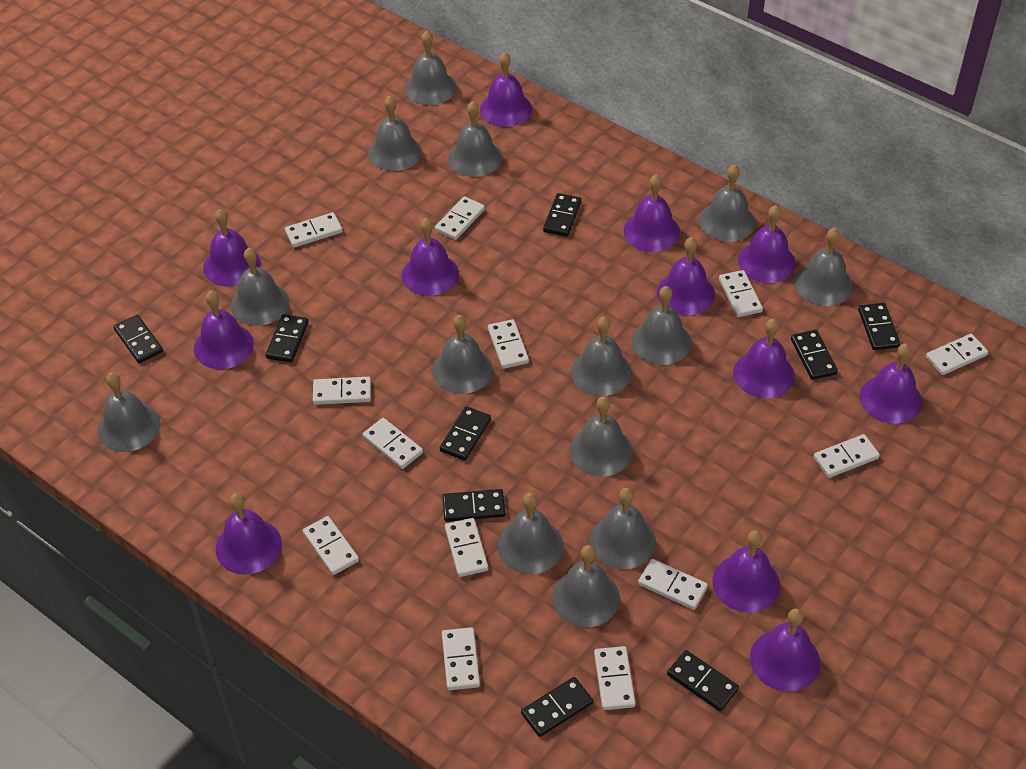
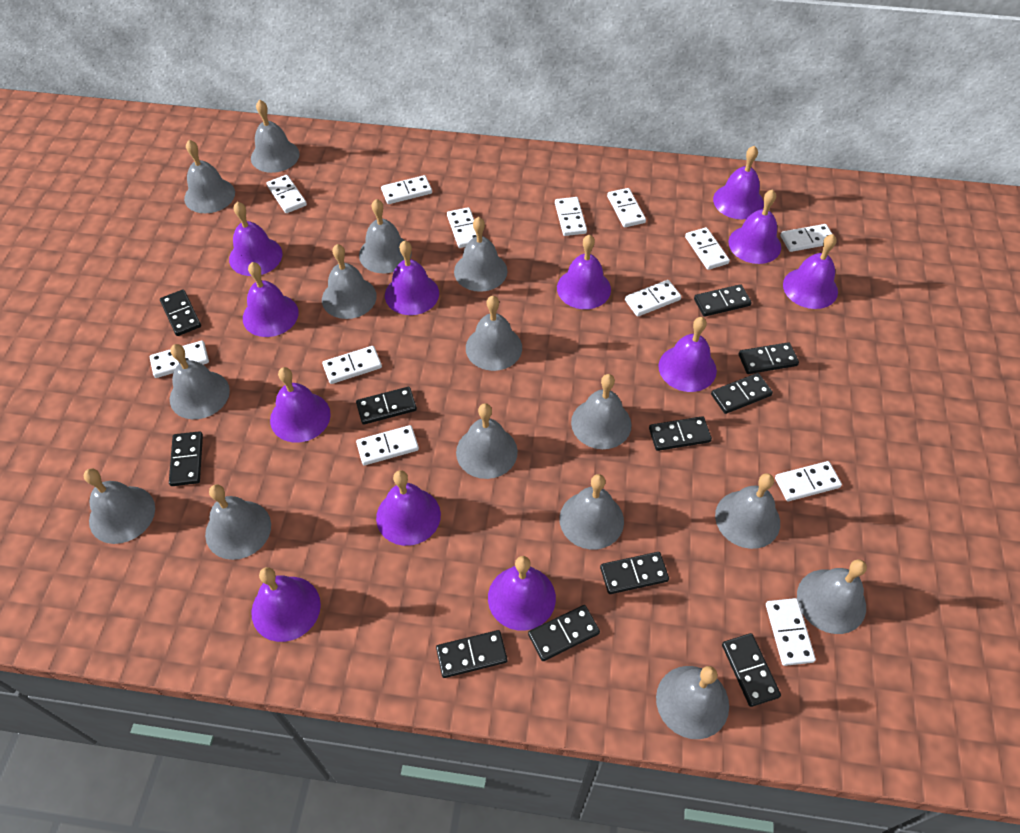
black domino: 9 -> 11
grey bell: 14 -> 15

